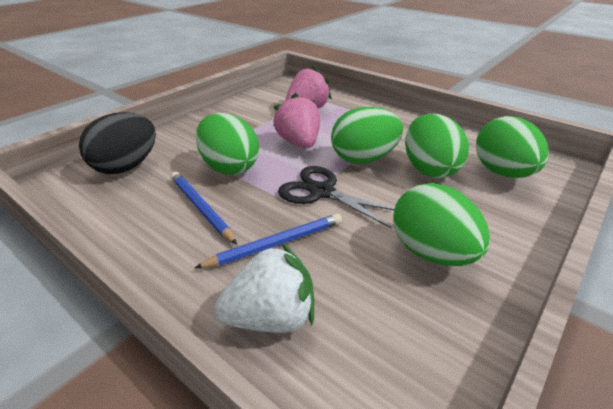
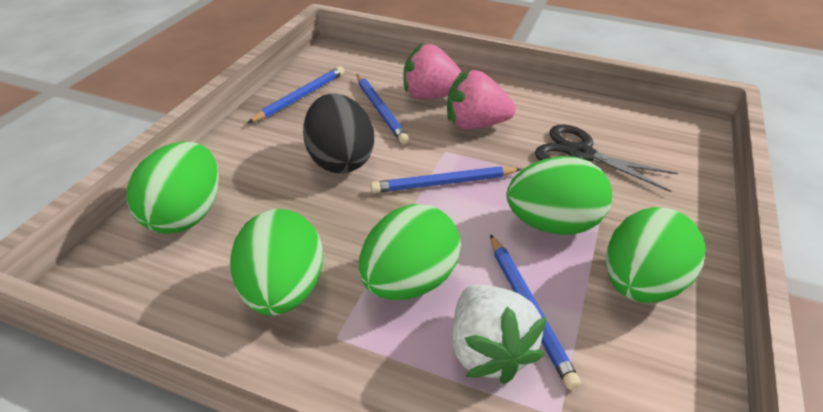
blue pencil: 2 -> 4

